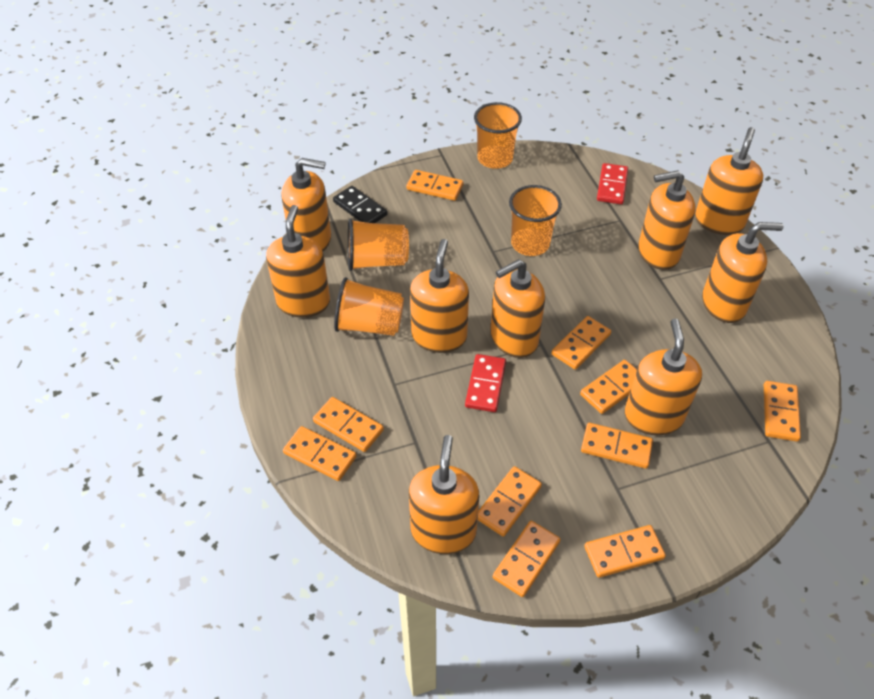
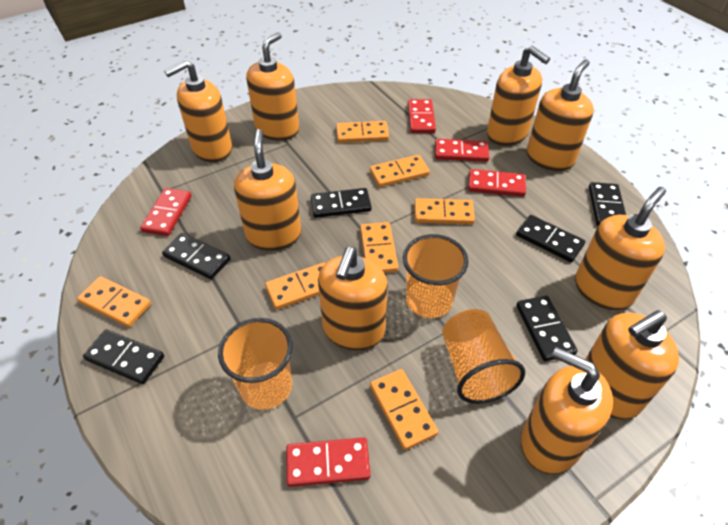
black domino: 1 -> 6
orange cup: 4 -> 3
orange domino: 10 -> 7
red domino: 2 -> 5

